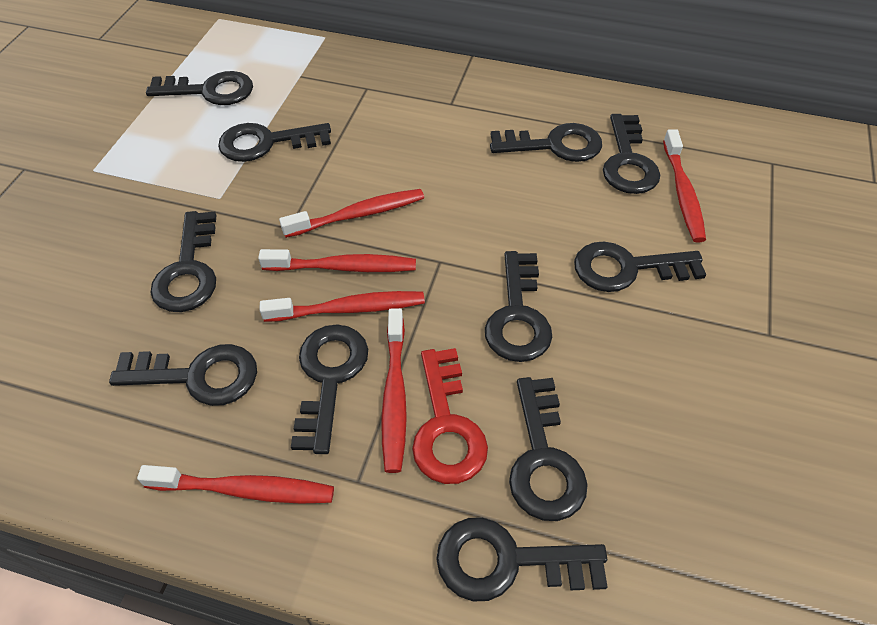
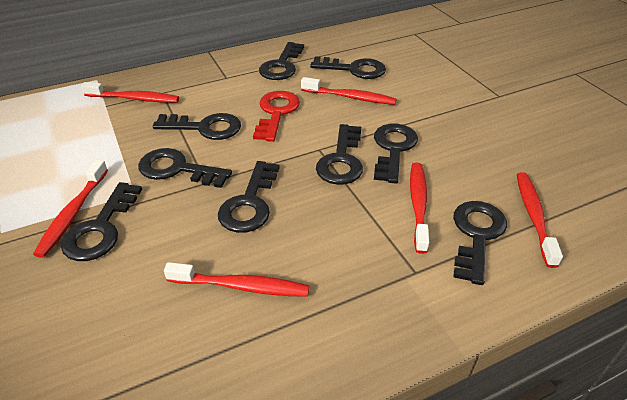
black key: 11 -> 9

